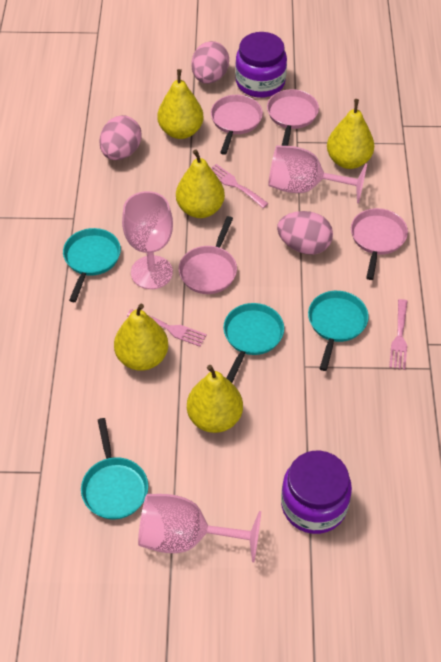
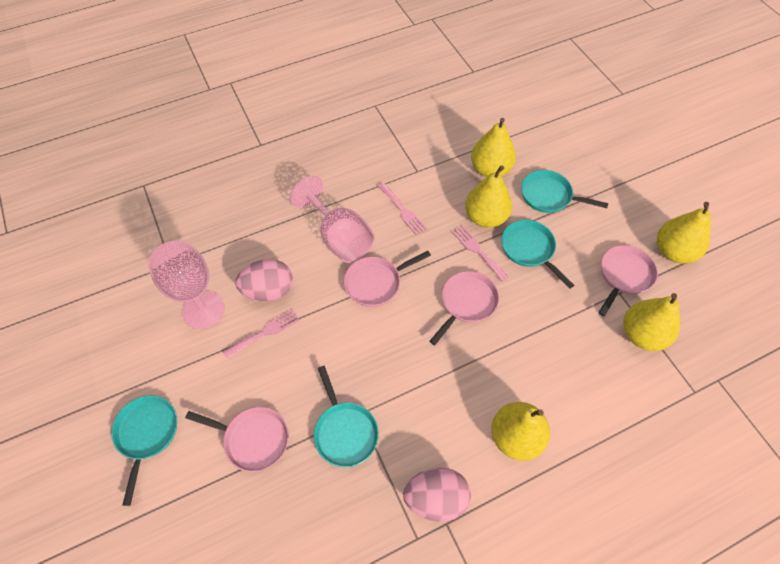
pink egg: 3 -> 2
pink goblet: 3 -> 2
purple jar: 2 -> 0

